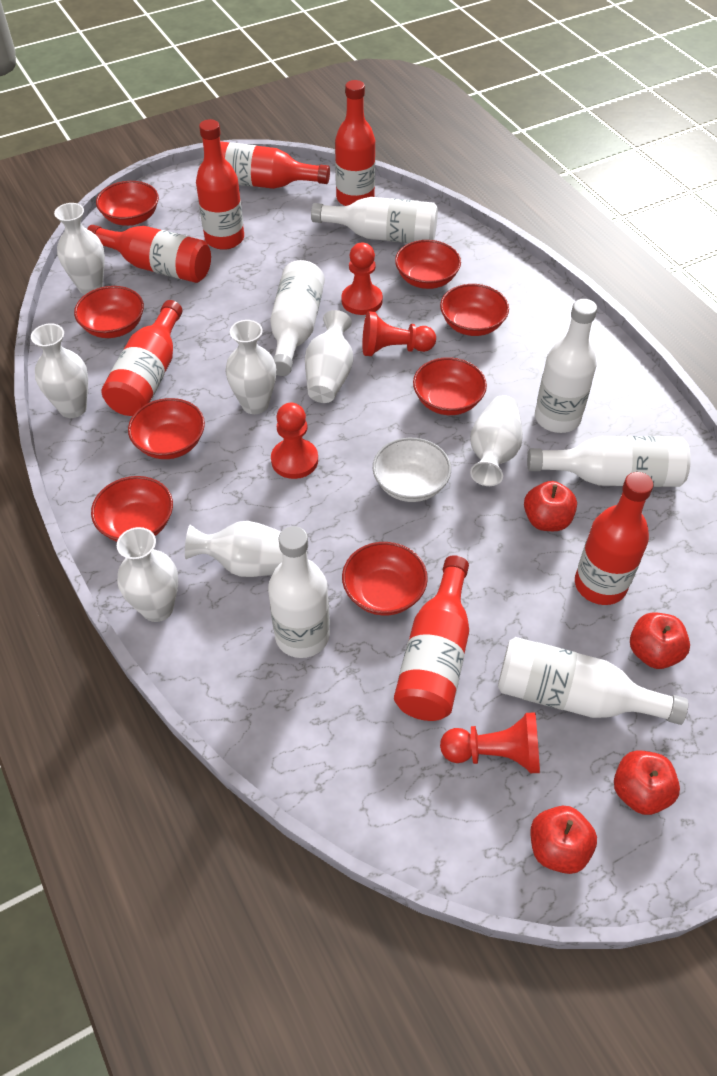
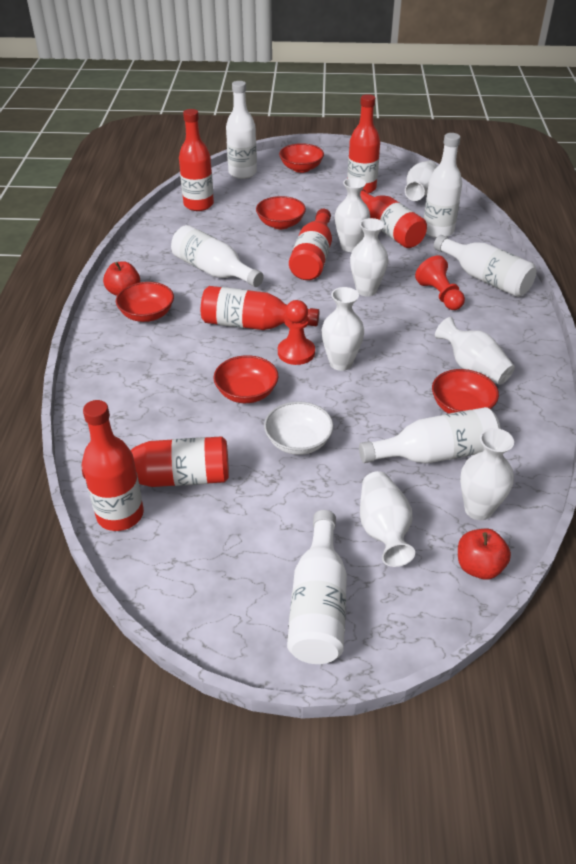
red apple: 4 -> 2
red bowl: 8 -> 5
red pawn: 4 -> 2

